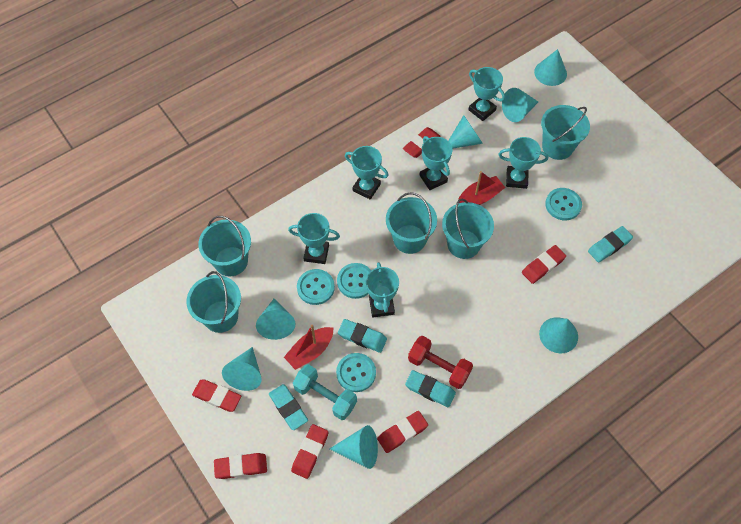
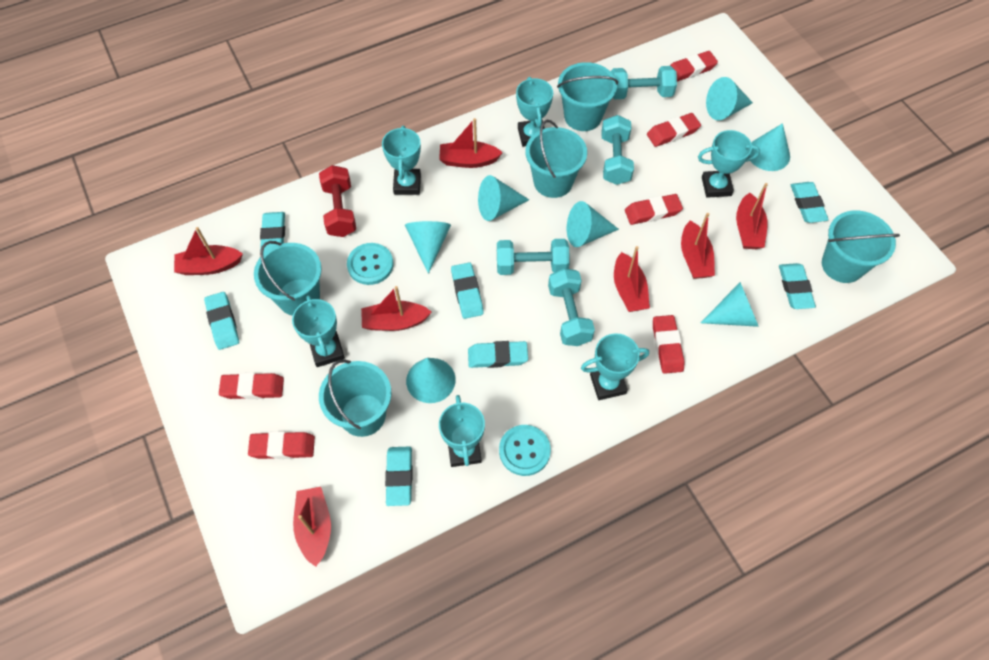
red boat: 2 -> 7
turquoise button: 4 -> 2
turquoise dumbbell: 1 -> 4
turquoise eraser: 4 -> 7

